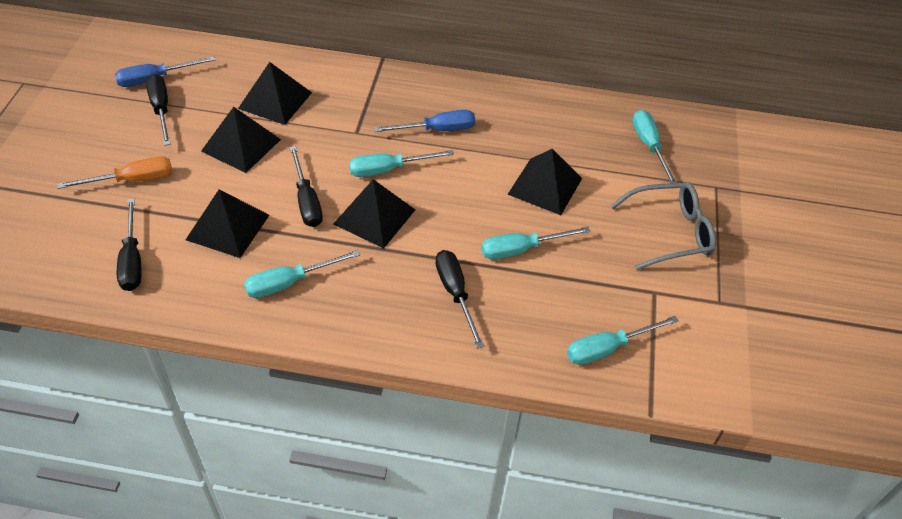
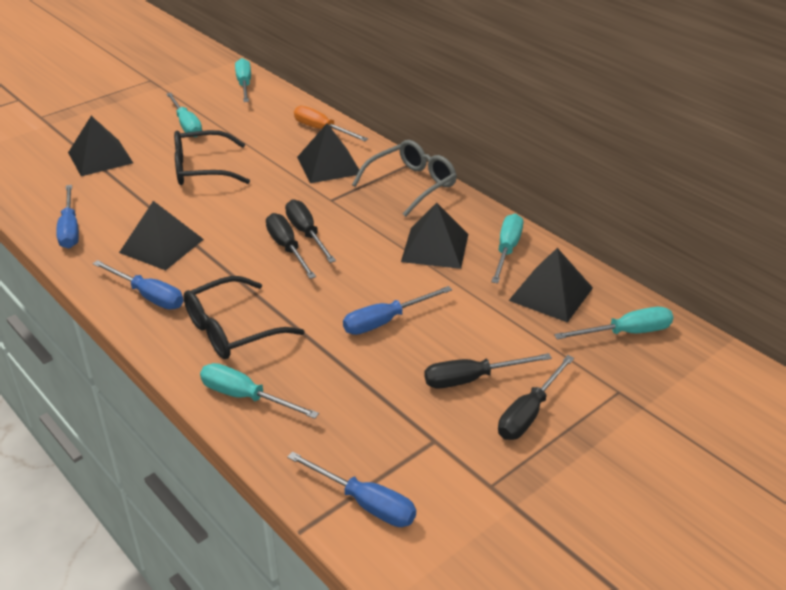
black glasses: 0 -> 2
blue screwdriver: 2 -> 4

